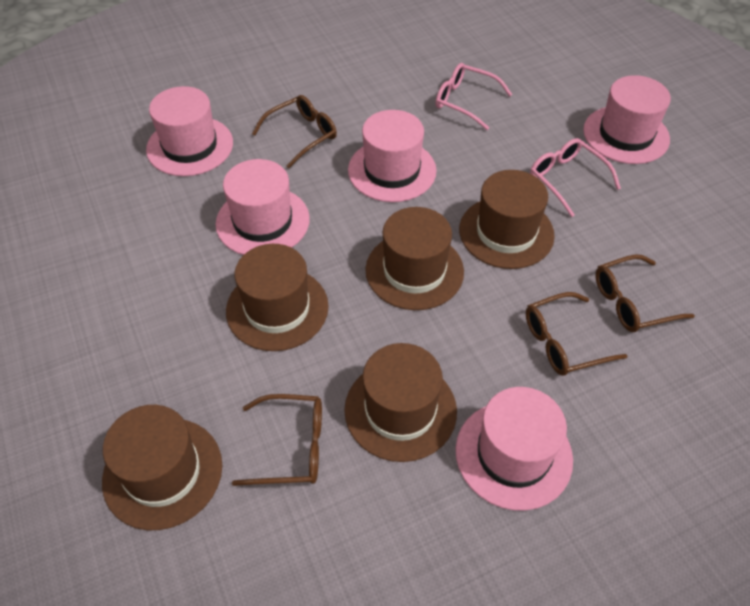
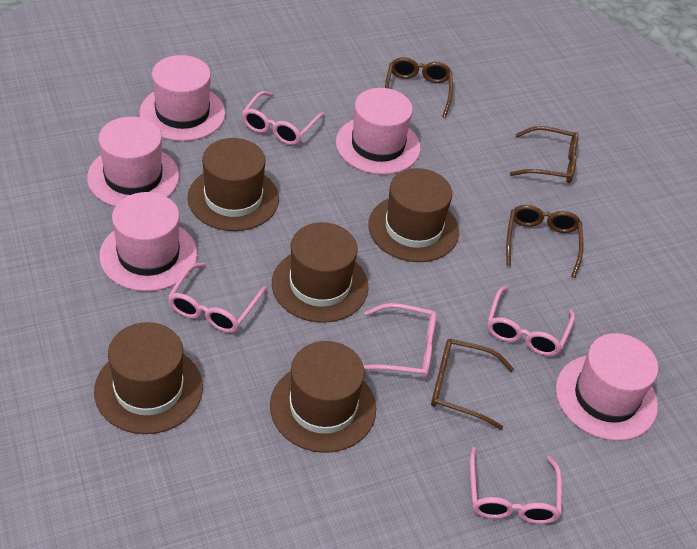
pink glasses: 2 -> 5

